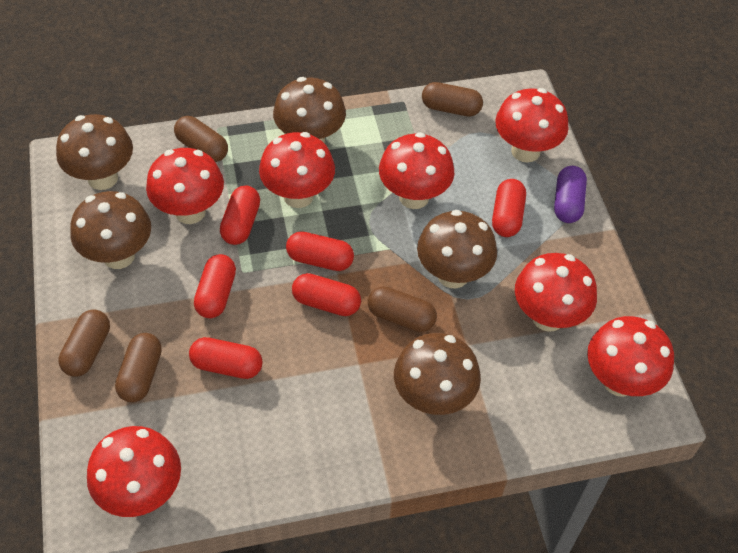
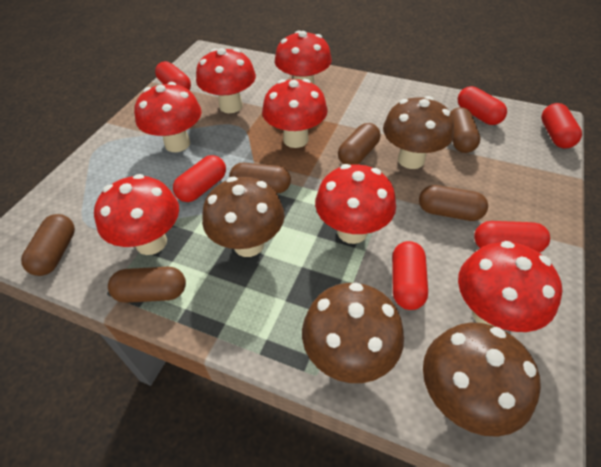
brown capsule: 5 -> 6
brown mushroom: 5 -> 4
purple capsule: 1 -> 0

